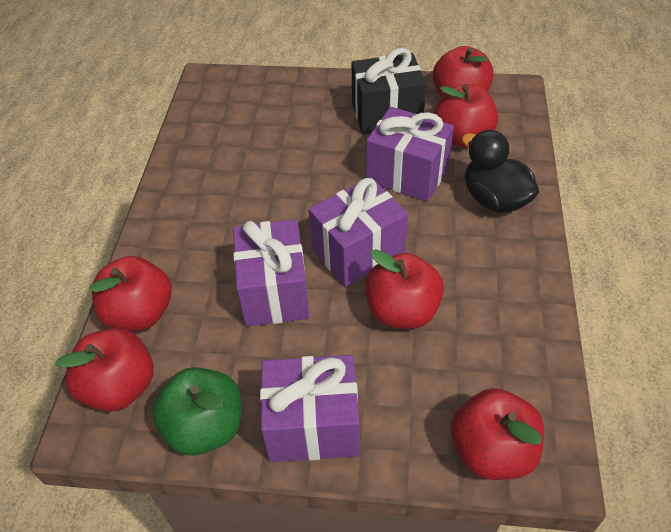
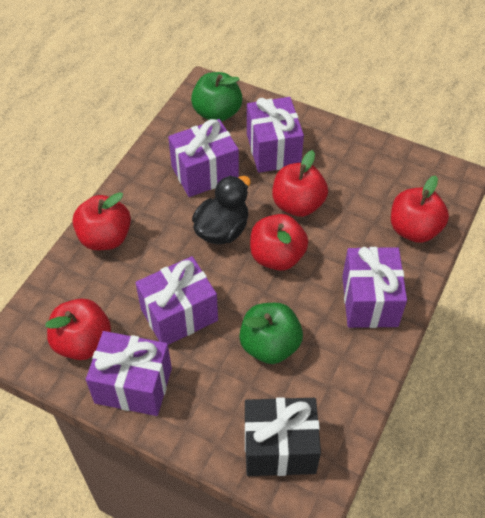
green apple: 1 -> 2
purple gift: 4 -> 5
red apple: 6 -> 5

